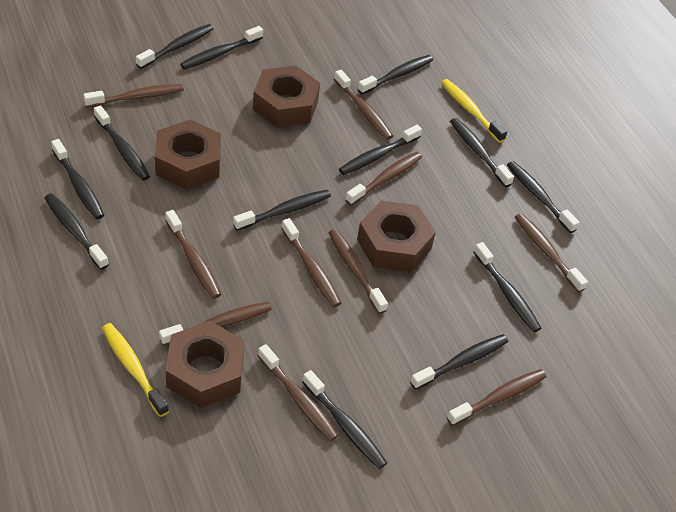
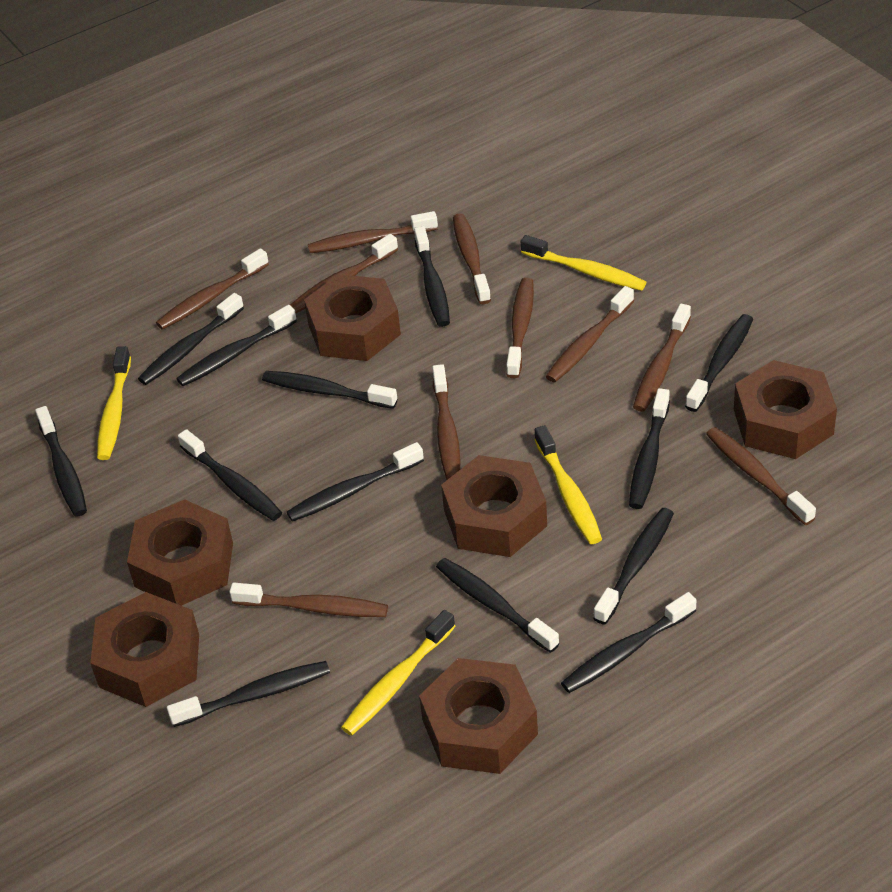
brown nut: 4 -> 6
yellow toothbrush: 2 -> 4

